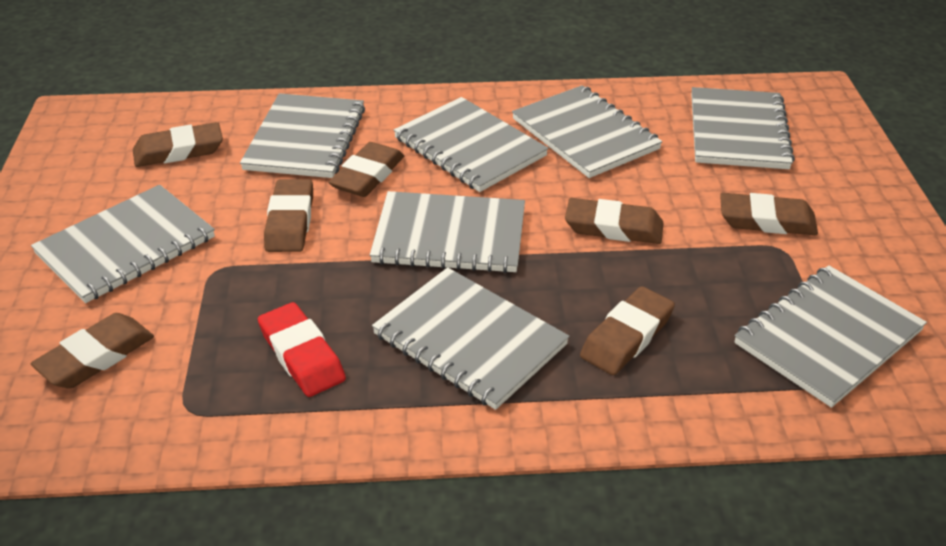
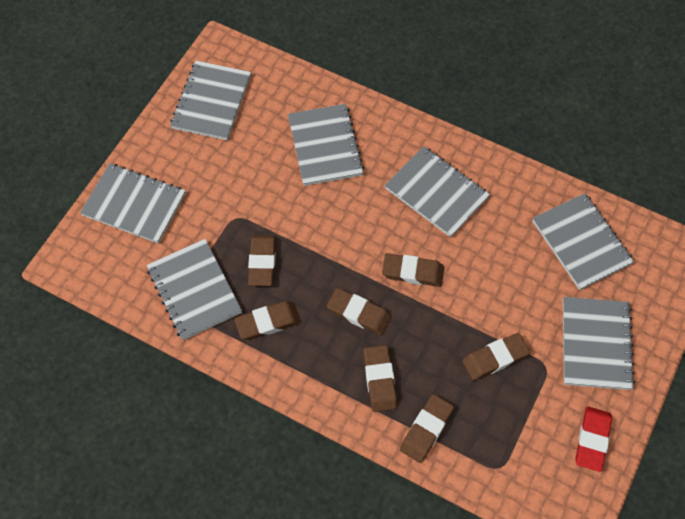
grey notebook: 8 -> 7

